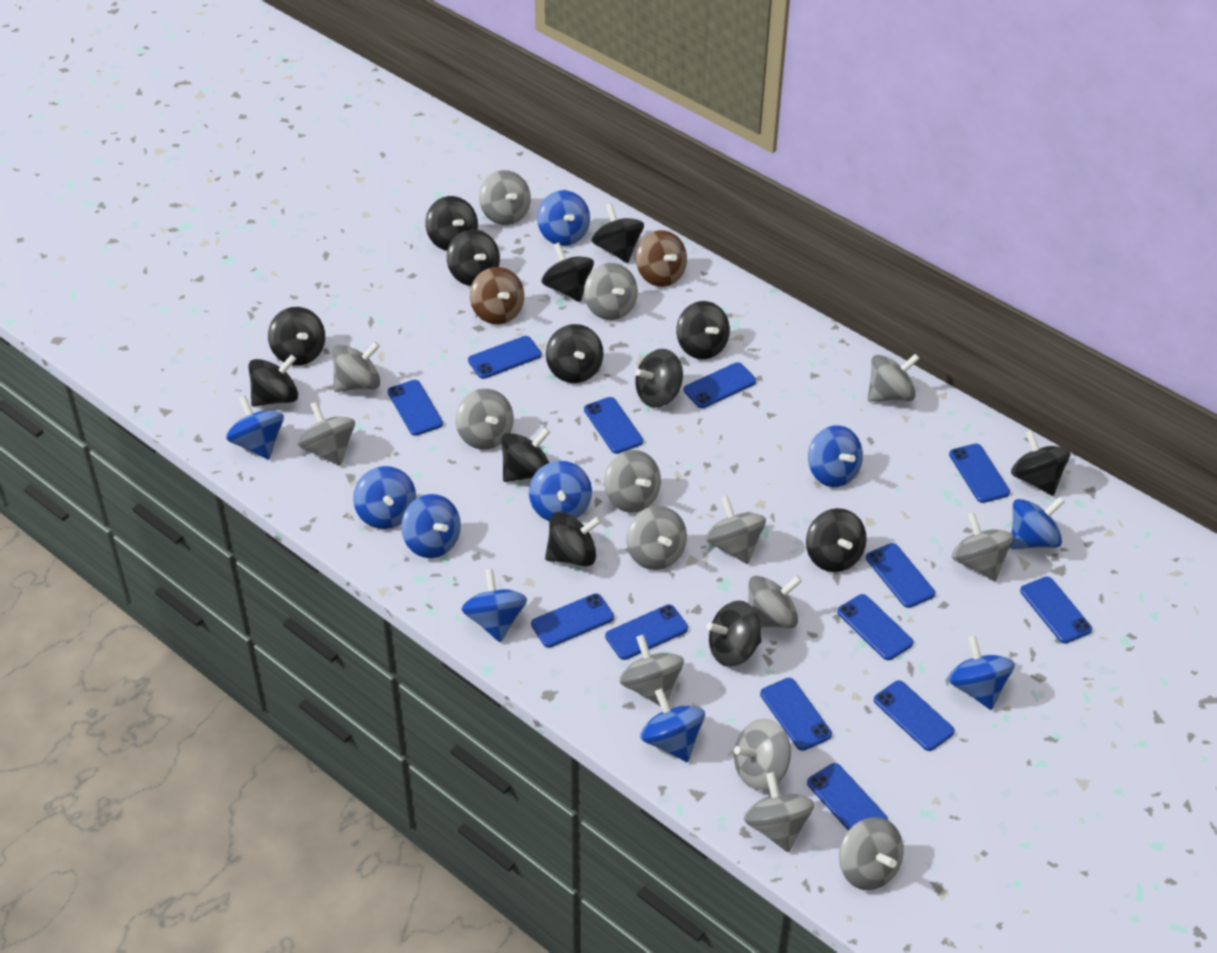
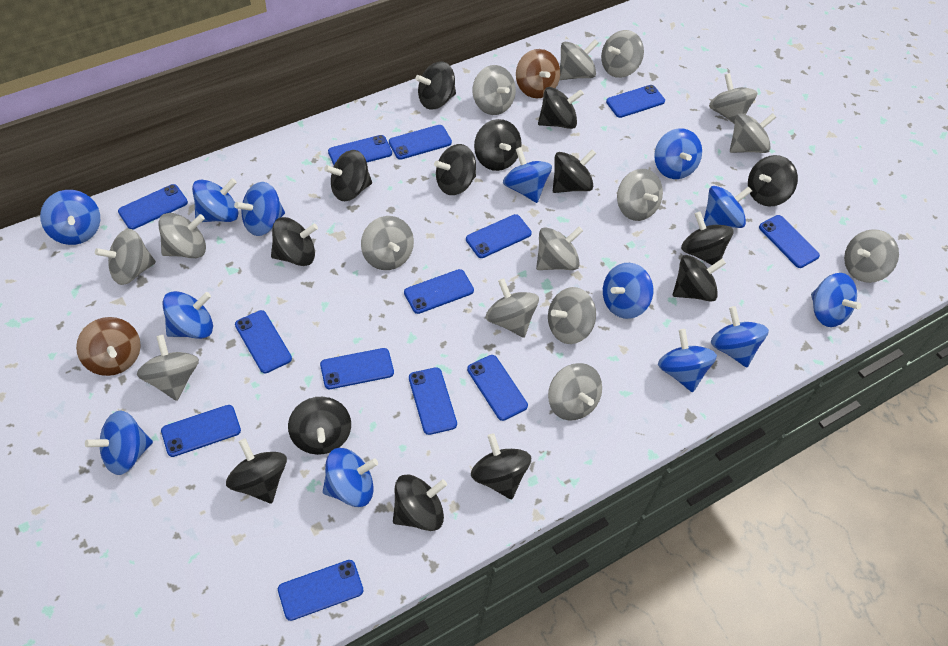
blue spinning top: 10 -> 13

